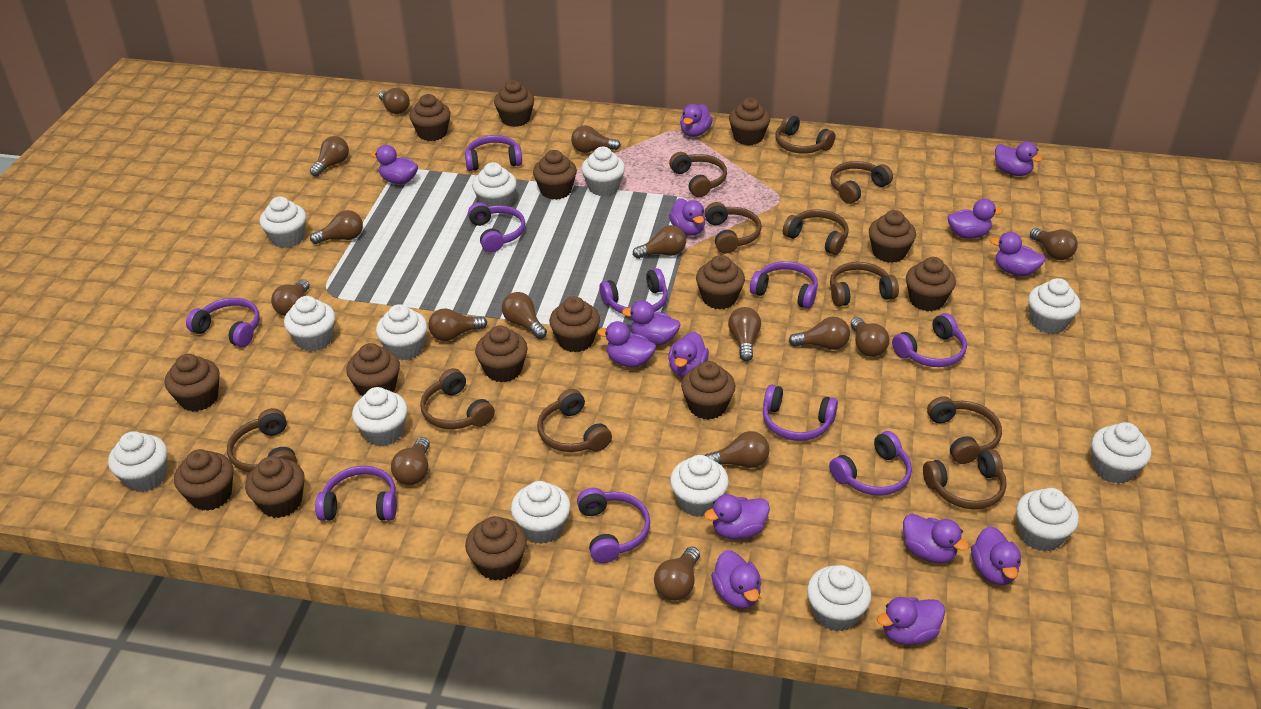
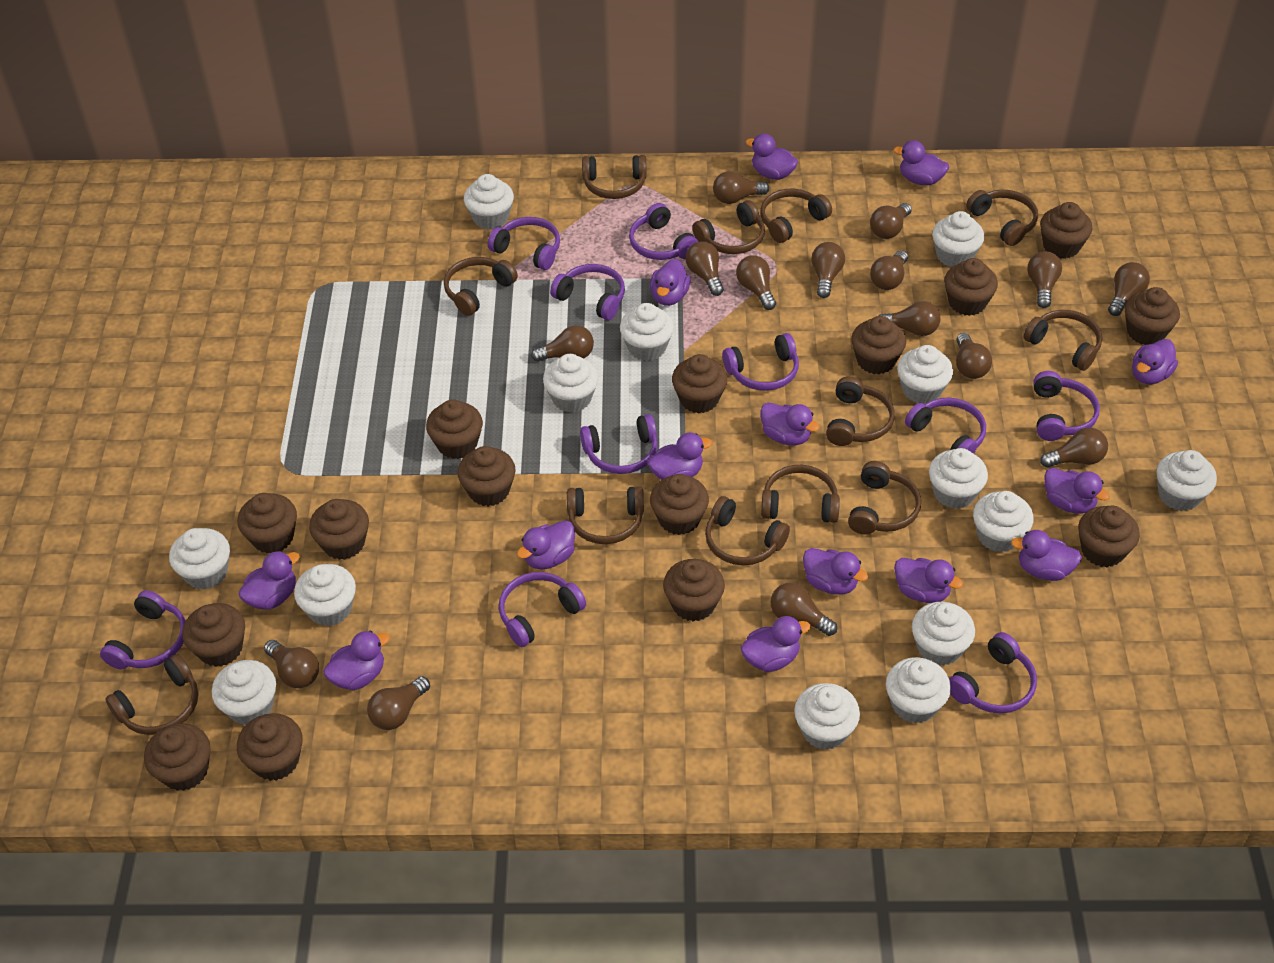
brown headphones: 11 -> 12
white cupcake: 13 -> 14

